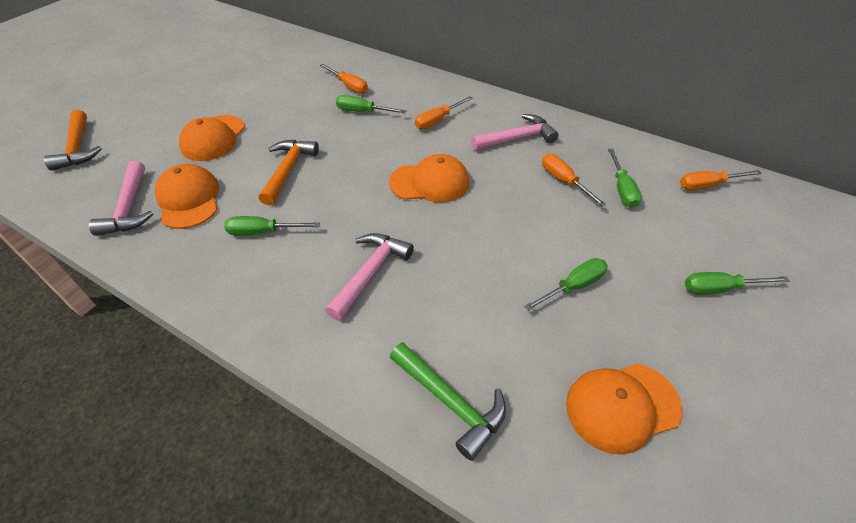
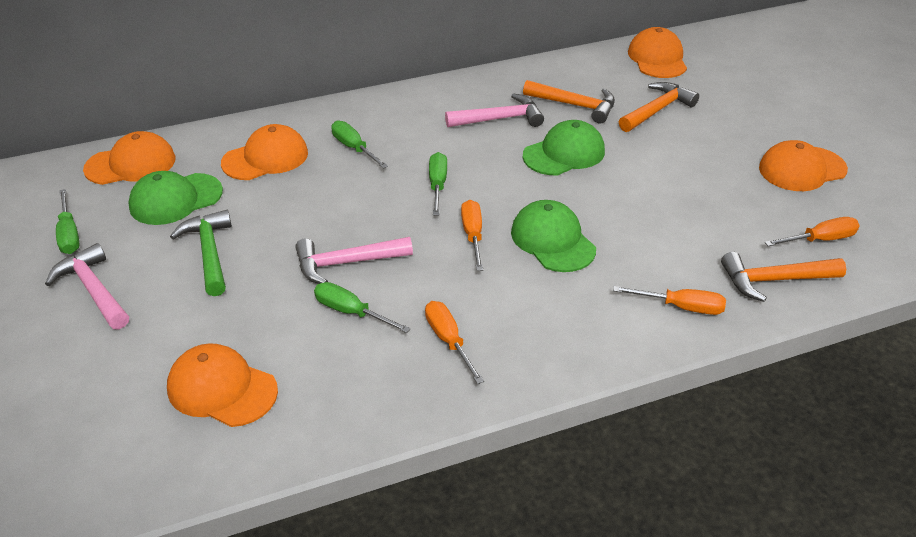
green cap: 0 -> 3
green screwdriver: 5 -> 4
orange cap: 4 -> 5
orange hammer: 2 -> 3

